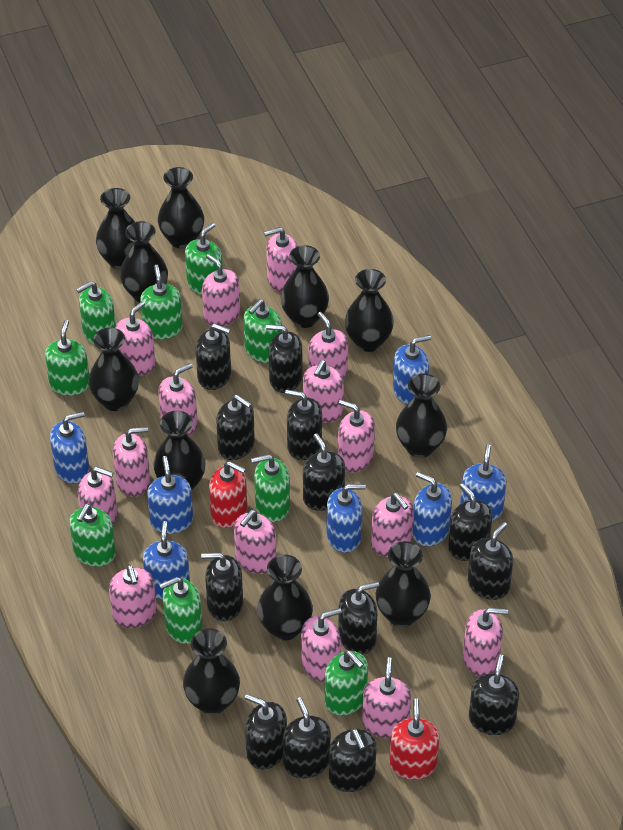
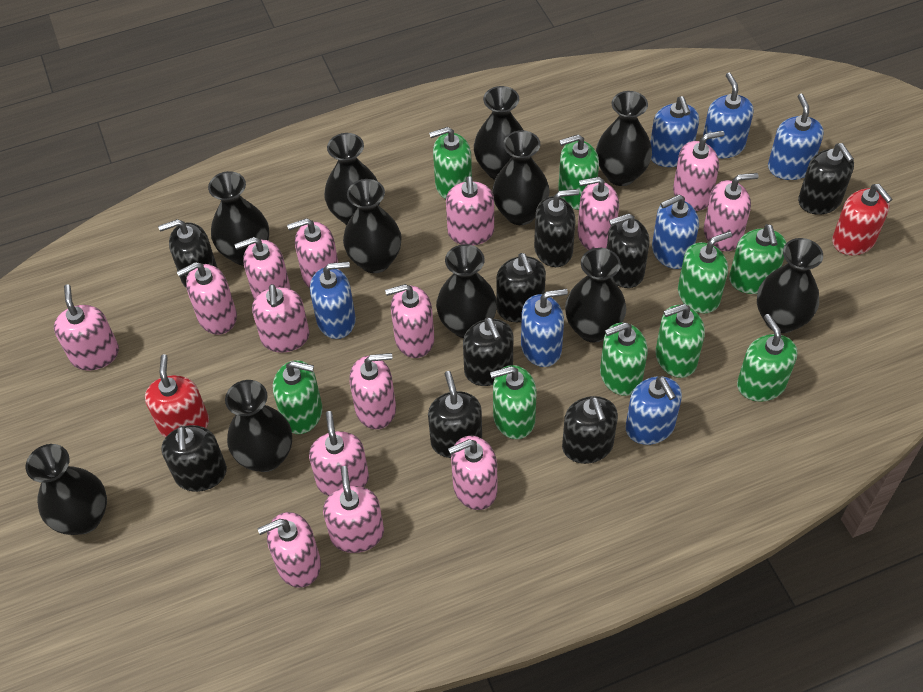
black soap dispenser: 13 -> 9

